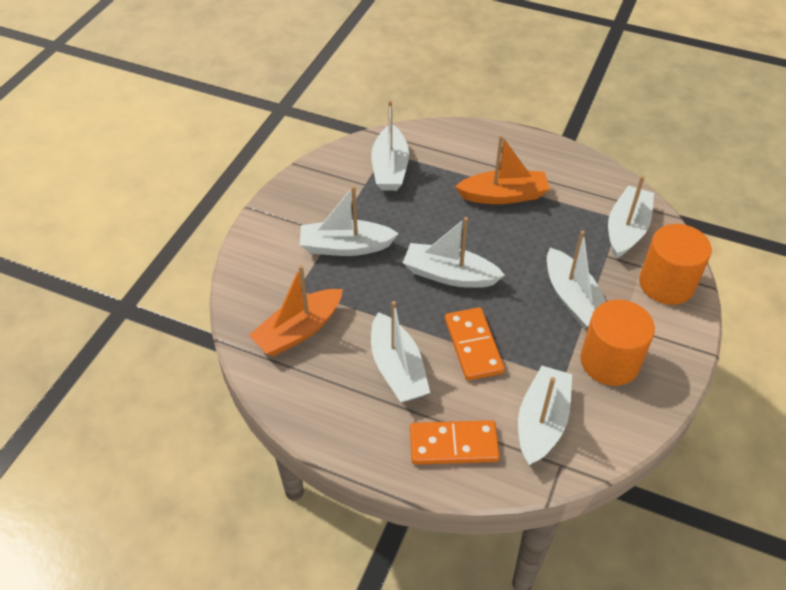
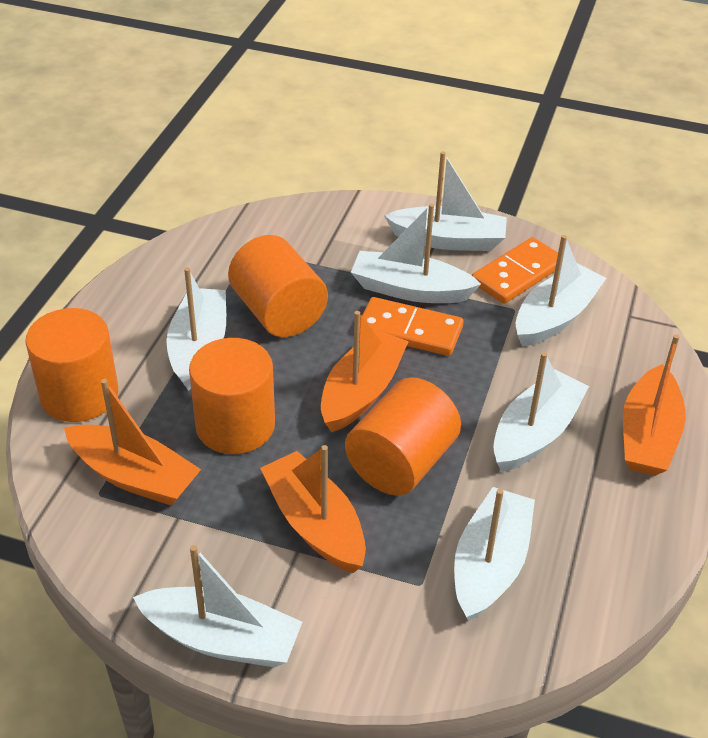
orange boat: 2 -> 4
orange cylinder: 2 -> 4

